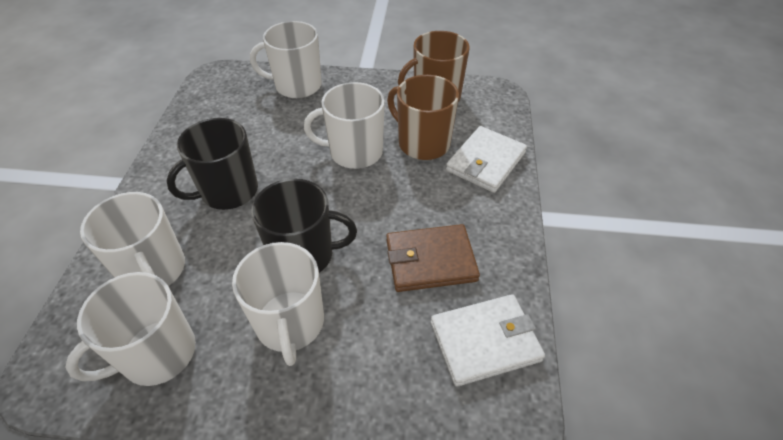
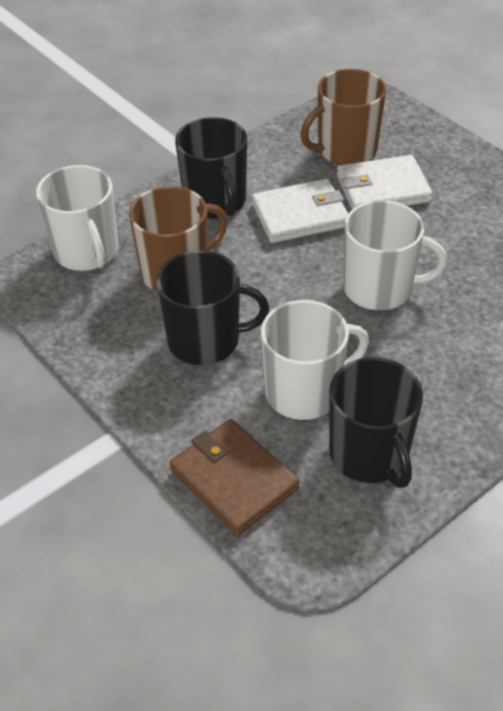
black mug: 2 -> 3
white mug: 5 -> 3

